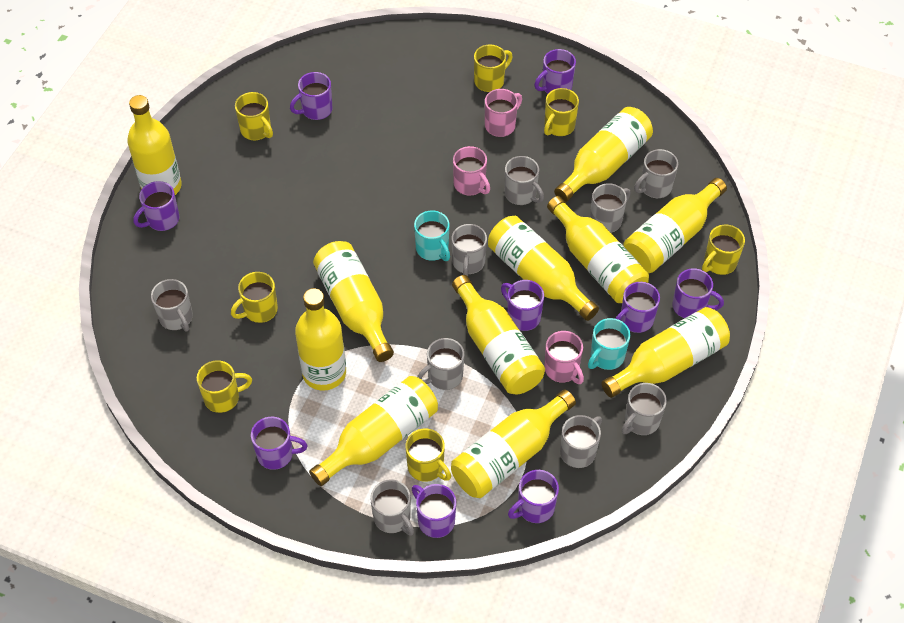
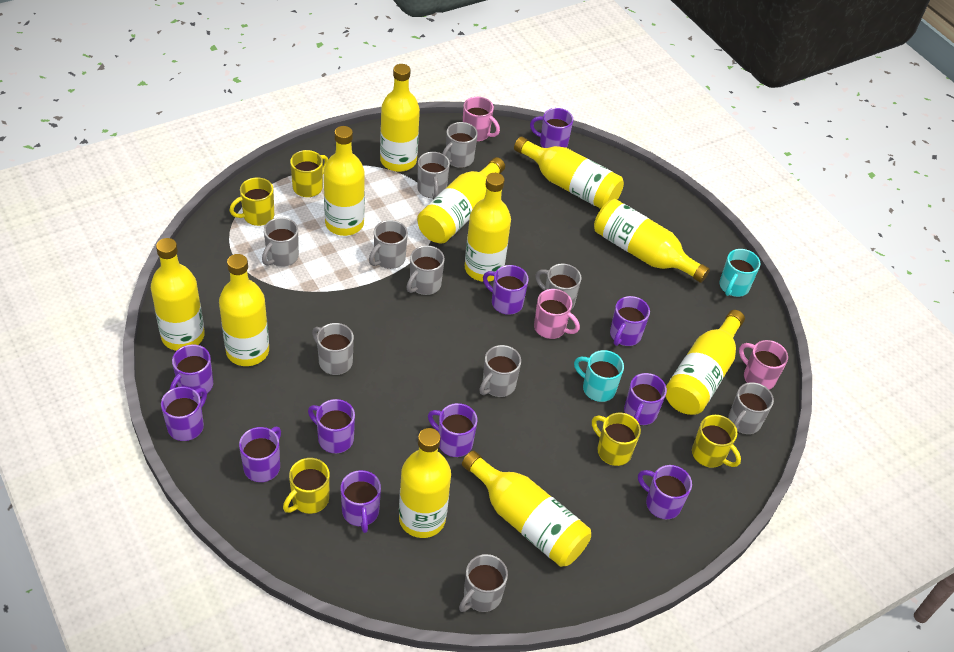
grey mug: 9 -> 10
purple mug: 9 -> 11
yellow mug: 7 -> 5

